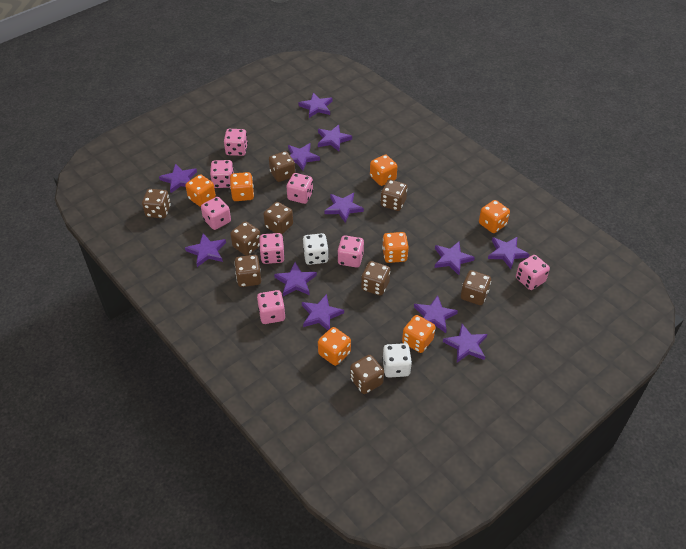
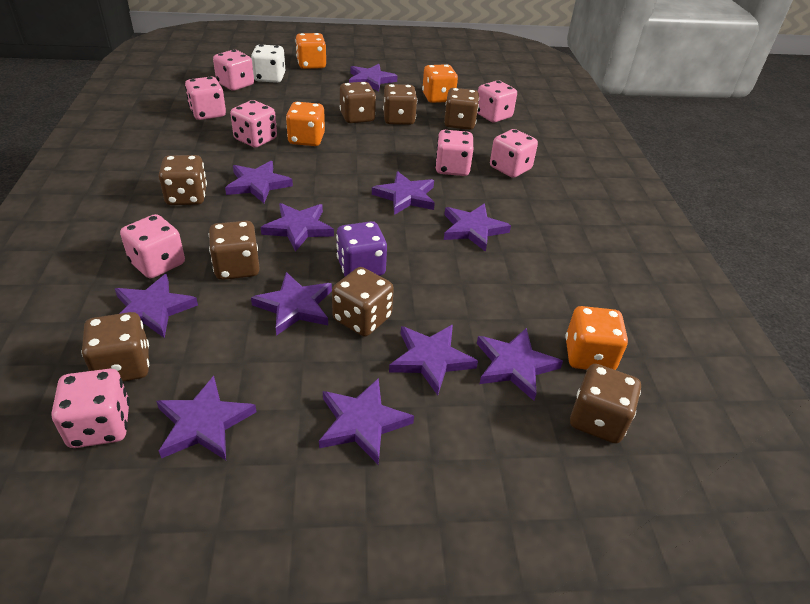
brown dice: 9 -> 8
orange dice: 7 -> 4
purple dice: 0 -> 1
purple star: 12 -> 11
white dice: 2 -> 1

